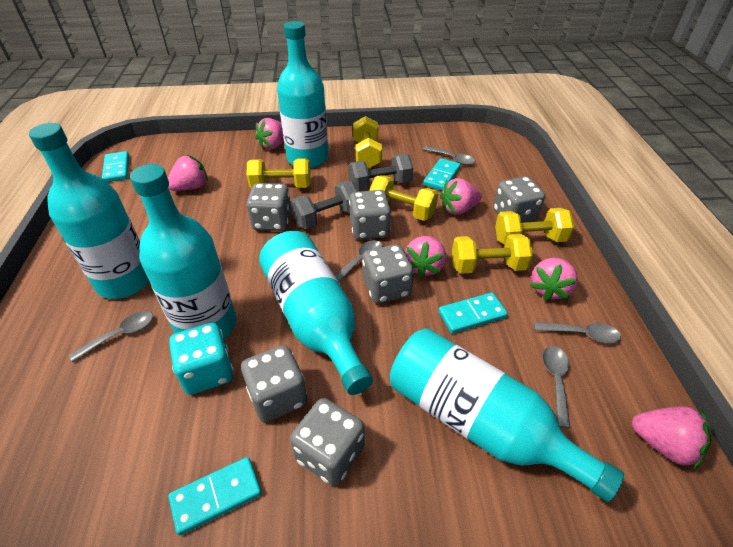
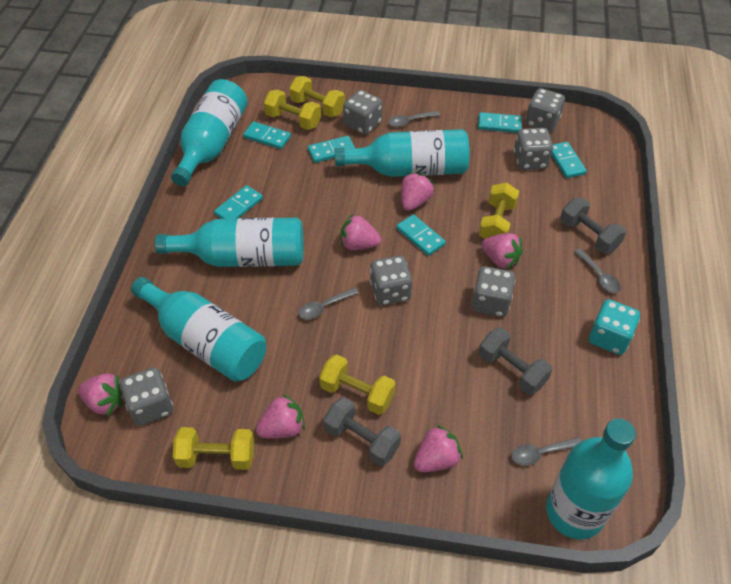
grey dumbbell: 2 -> 3
grey spoon: 5 -> 4
turquoise domino: 4 -> 6

